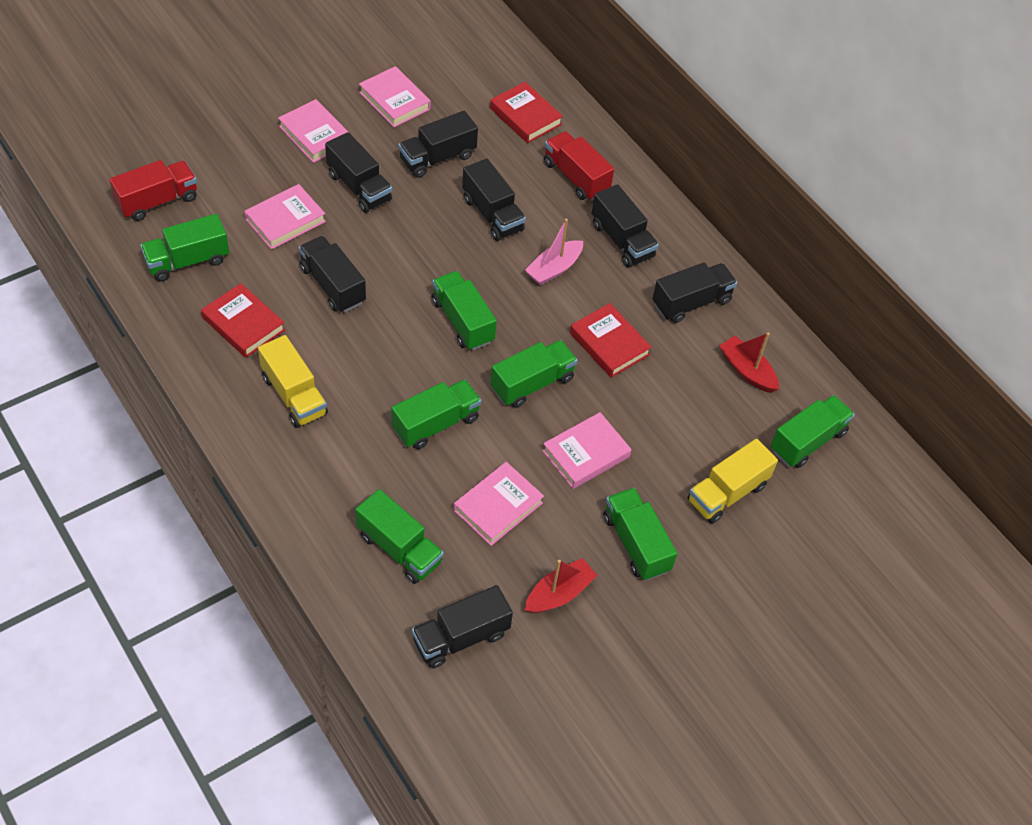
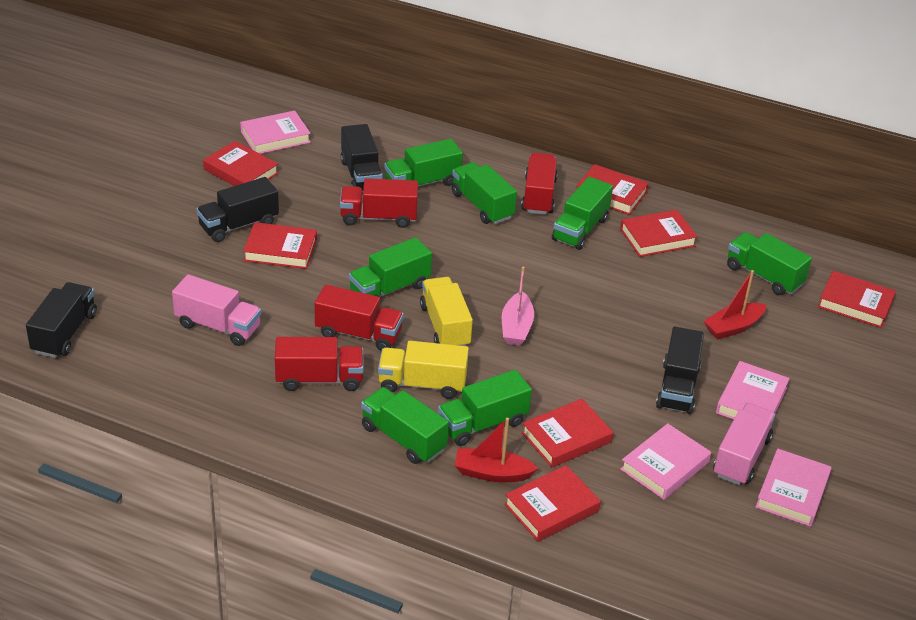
black truck: 7 -> 4
pink book: 5 -> 4
pink truck: 0 -> 2
red book: 3 -> 7
red truck: 2 -> 4

